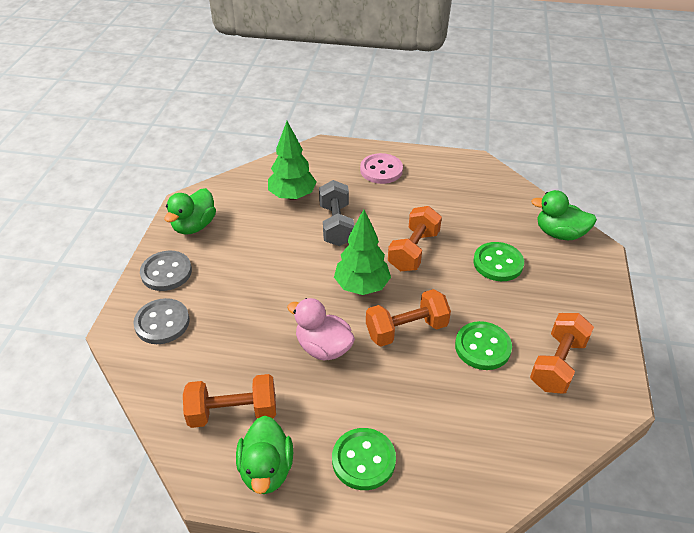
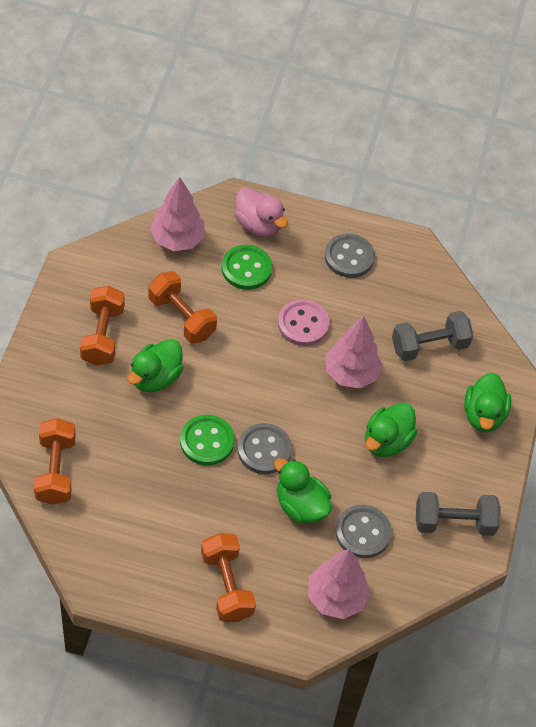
green button: 3 -> 2
green duck: 3 -> 4
green tree: 2 -> 0
grey button: 2 -> 3
grey dumbbell: 1 -> 2
pink tree: 0 -> 3

